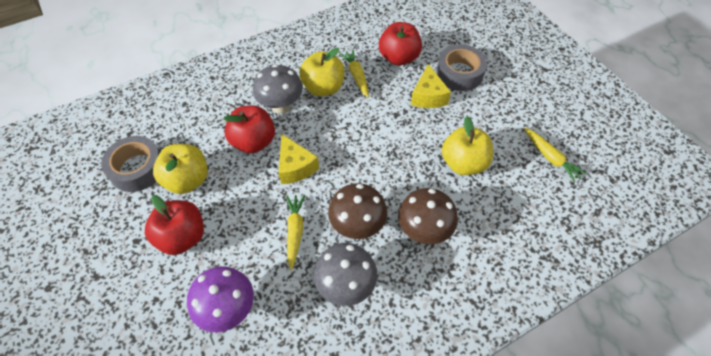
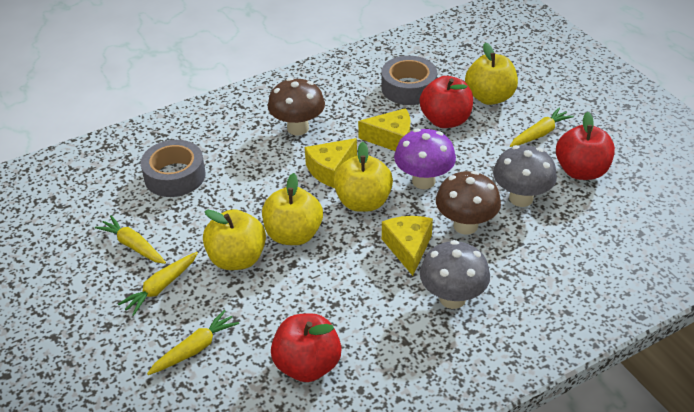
yellow apple: 3 -> 4
yellow carrot: 3 -> 4
yellow cheese: 2 -> 3

